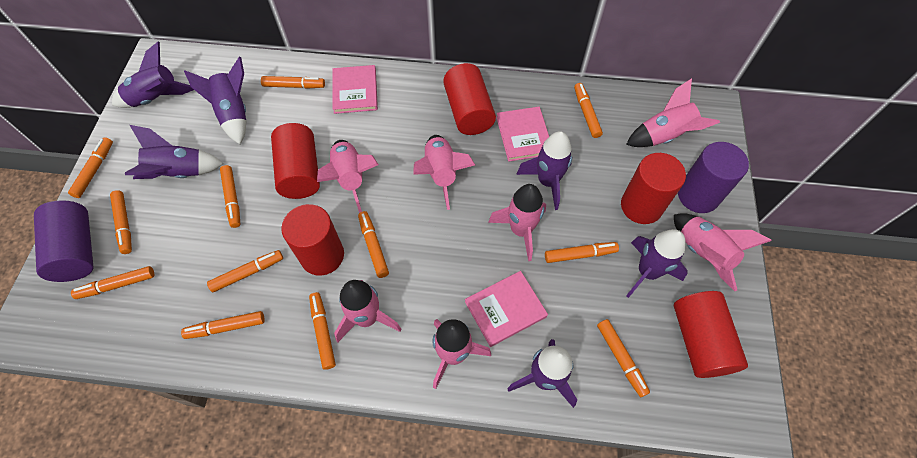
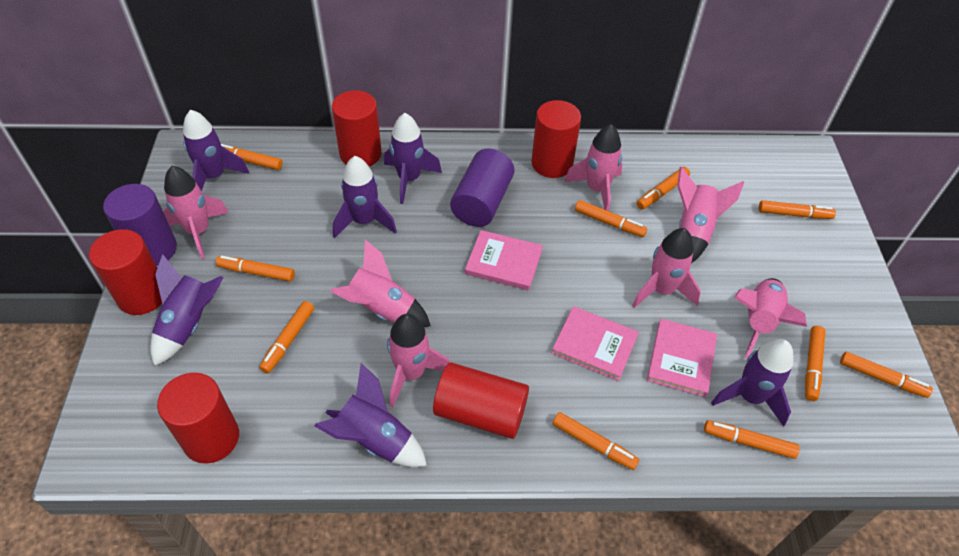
orange marker: 12 -> 10

